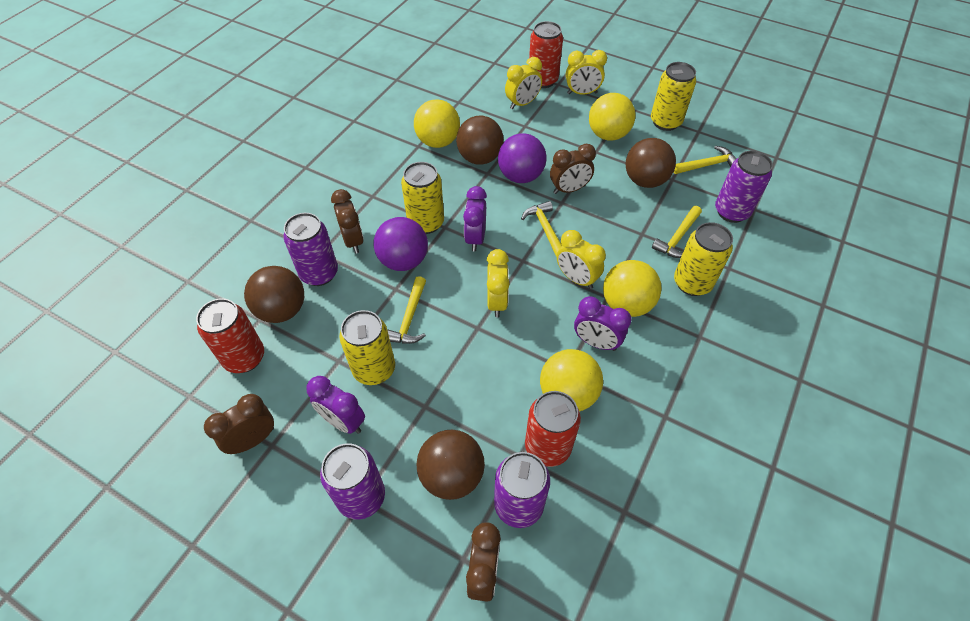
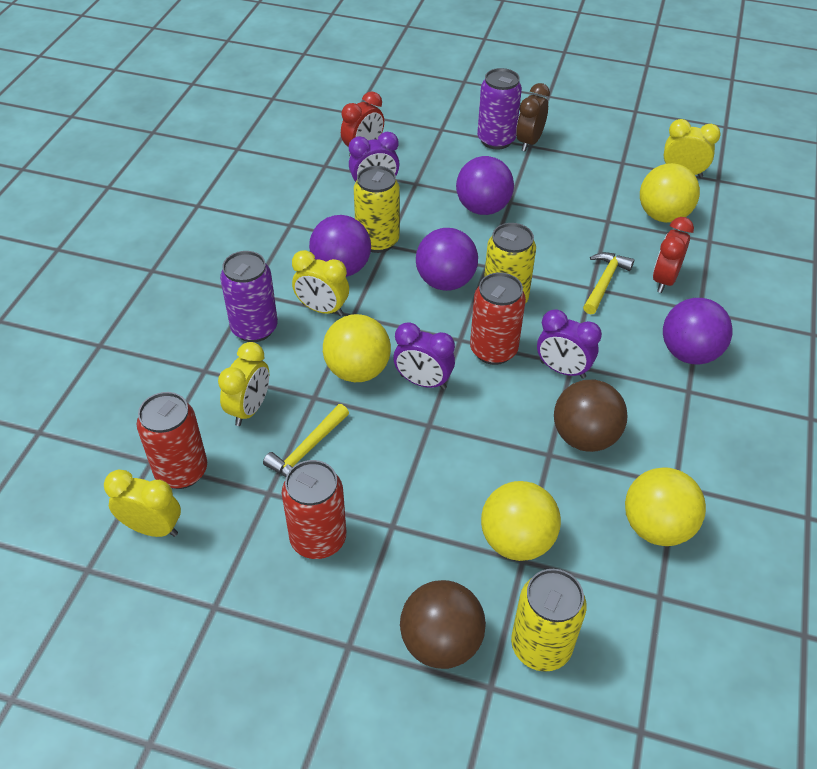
brown ball: 4 -> 2
brown clock: 4 -> 1
purple ball: 2 -> 4
purple can: 4 -> 2
red clock: 0 -> 2
yellow can: 4 -> 3
yellow hammer: 4 -> 2

